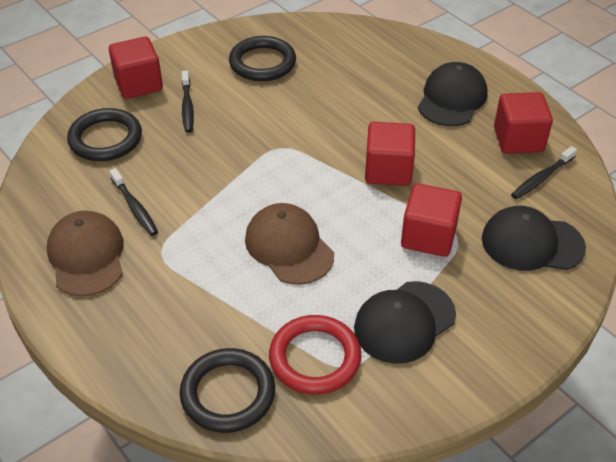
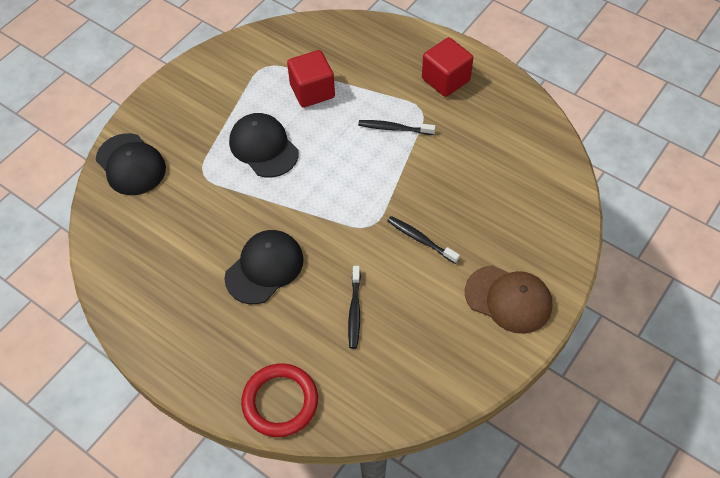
black ring: 3 -> 0
brown cap: 2 -> 1
red cube: 4 -> 2

